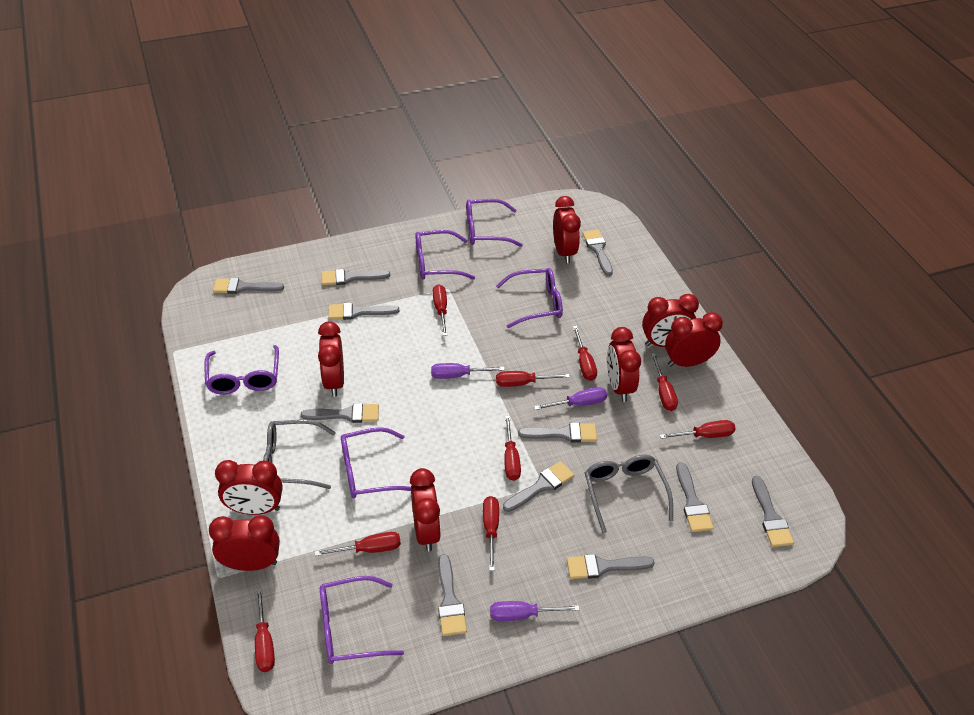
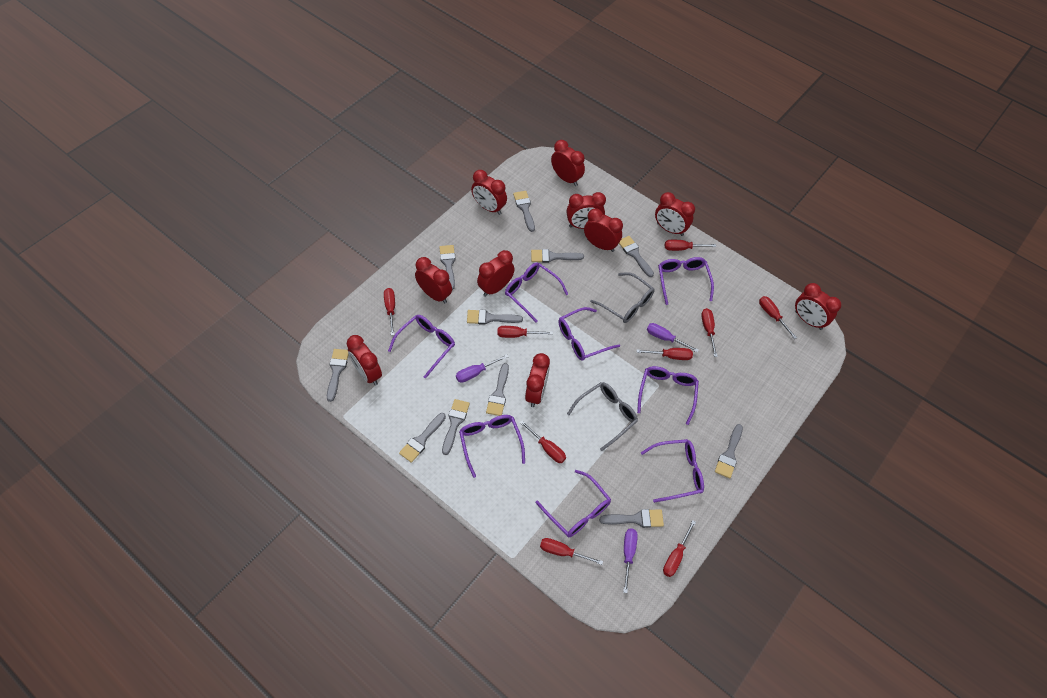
purple glasses: 6 -> 8
red clock: 8 -> 10

